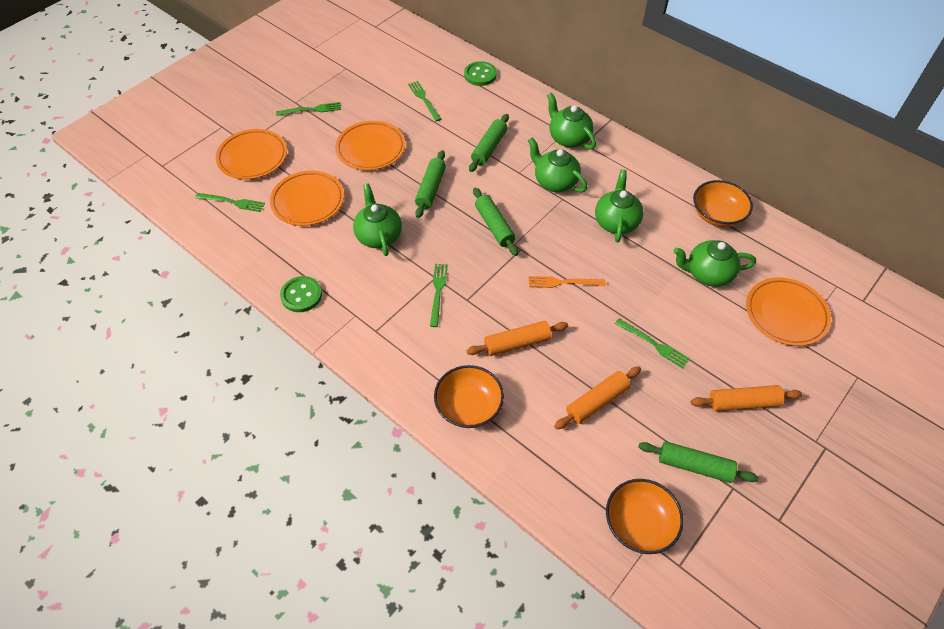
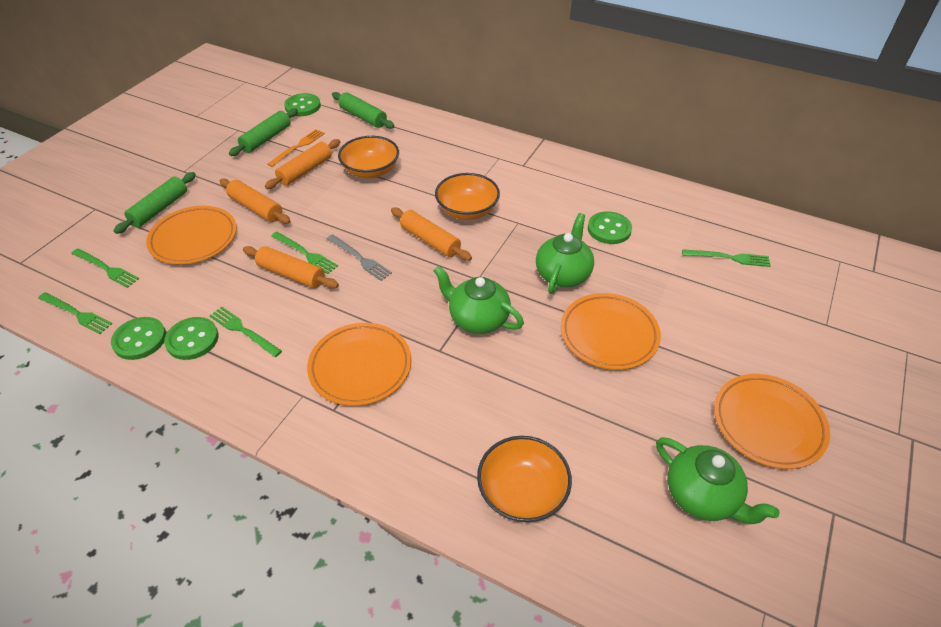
green button: 2 -> 4
green rolling pin: 4 -> 3
green teapot: 5 -> 3
grey fork: 0 -> 1
orange rolling pin: 3 -> 4

